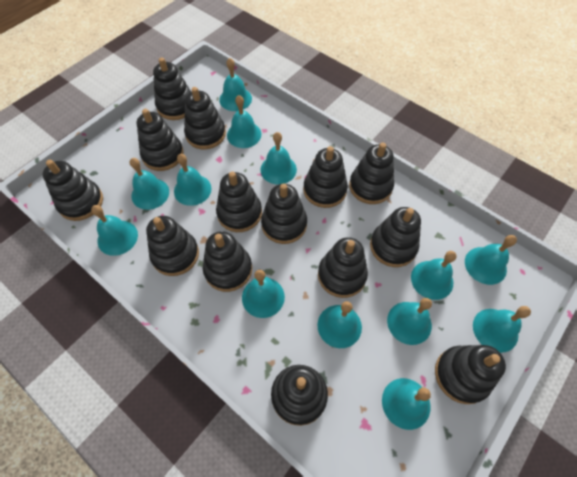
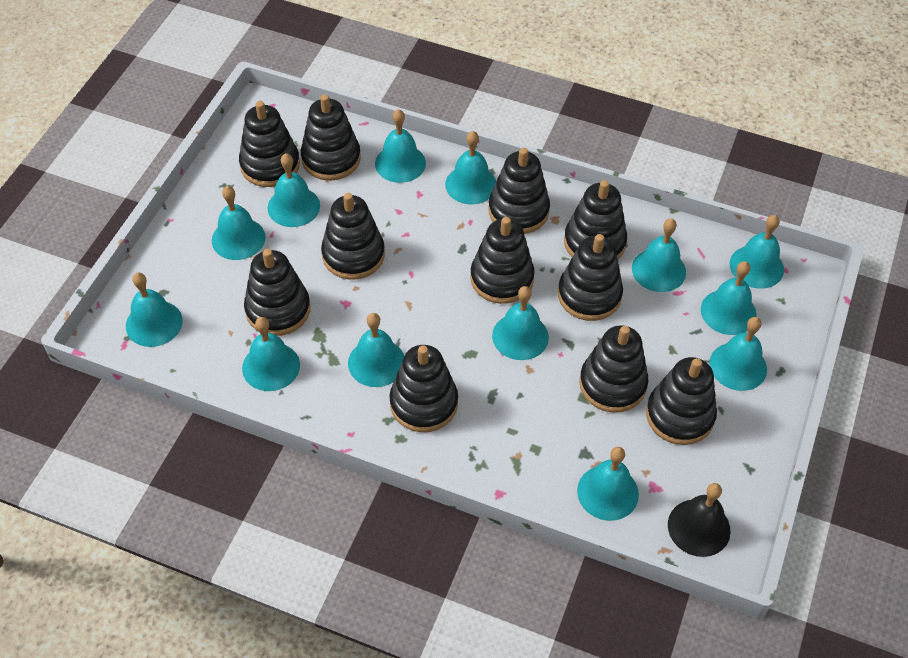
black bell: 0 -> 1
black stacking toy: 14 -> 11

